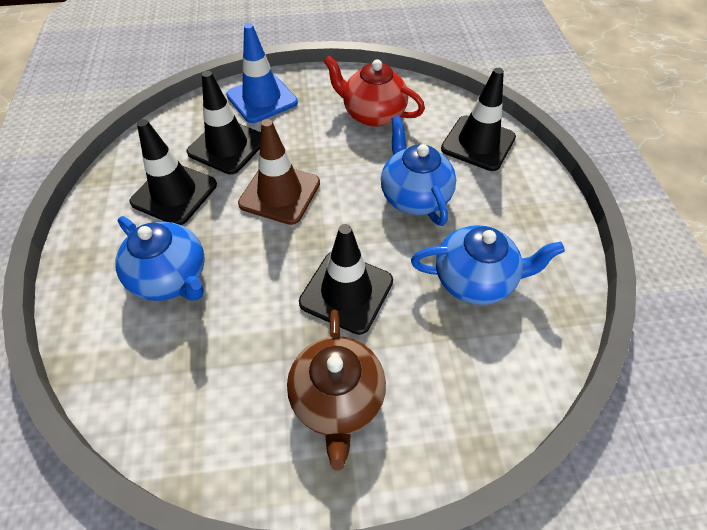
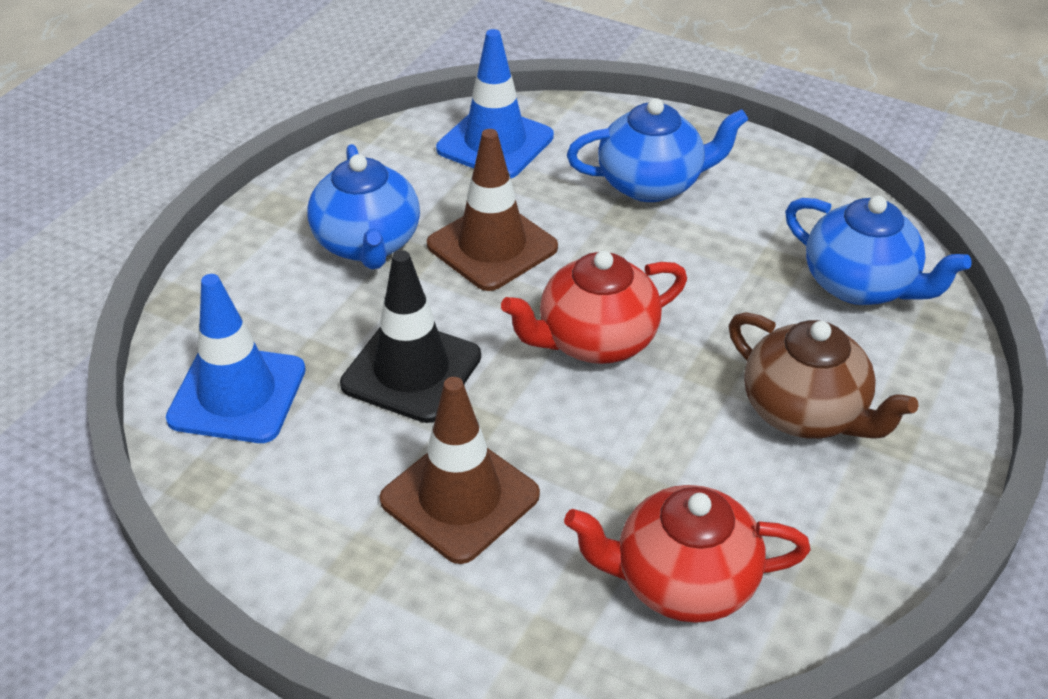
black traffic cone: 4 -> 1
blue traffic cone: 1 -> 2
brown traffic cone: 1 -> 2
red teapot: 1 -> 2

